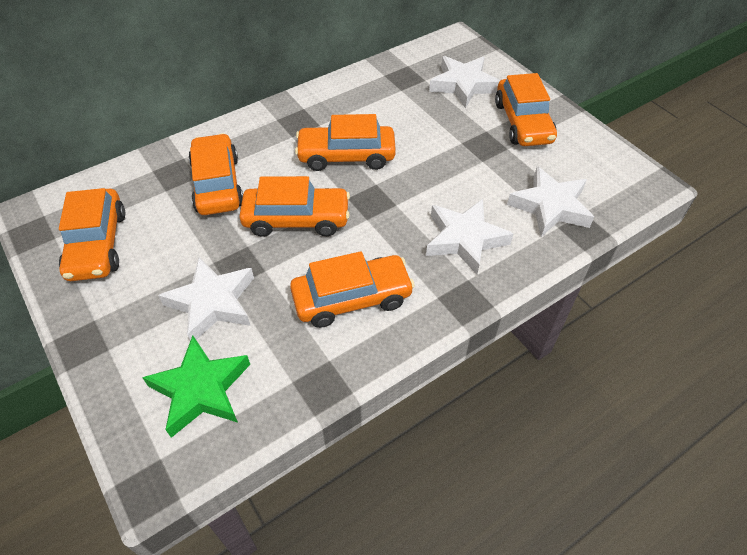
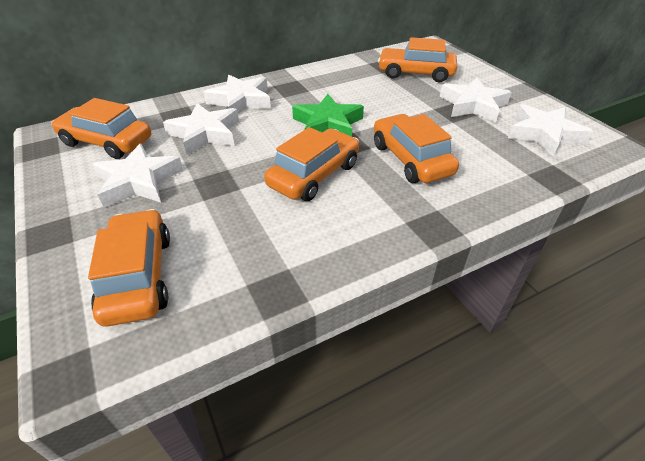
orange car: 6 -> 5
white star: 4 -> 5

